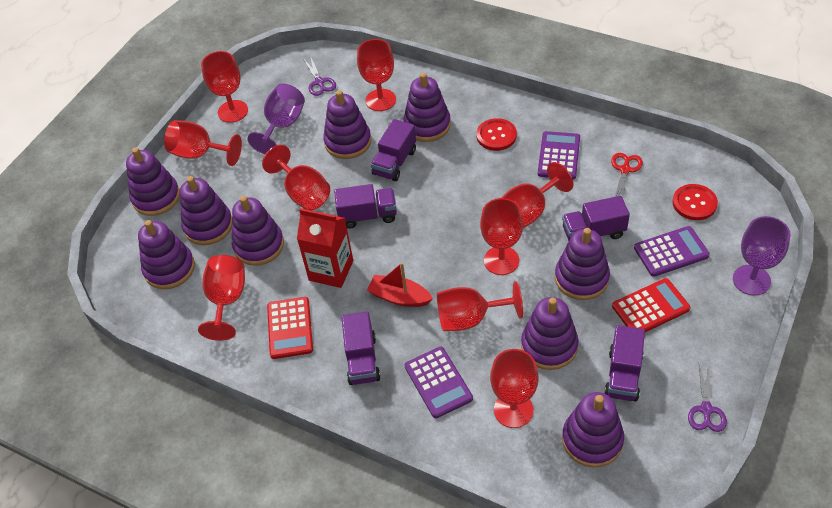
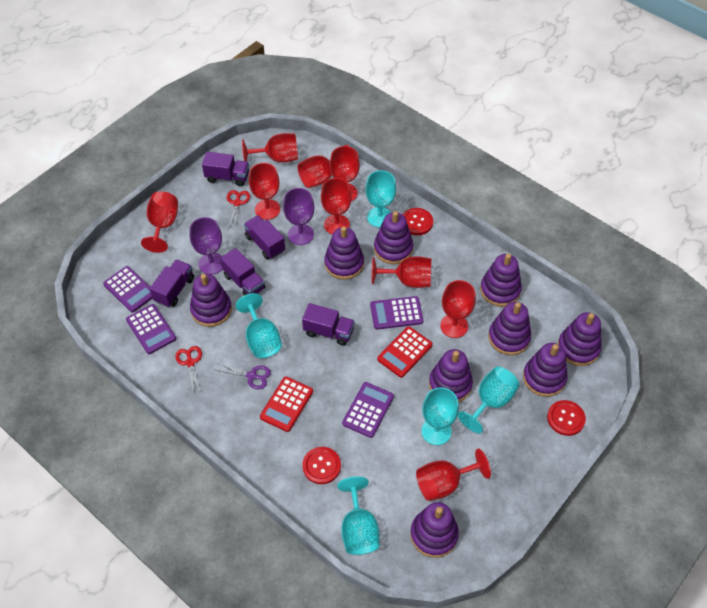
purple calculator: 3 -> 4
purple scissors: 2 -> 1
red boat: 1 -> 0
red button: 2 -> 3
red carton: 1 -> 0
red scissors: 1 -> 2
turquoise goblet: 0 -> 5

